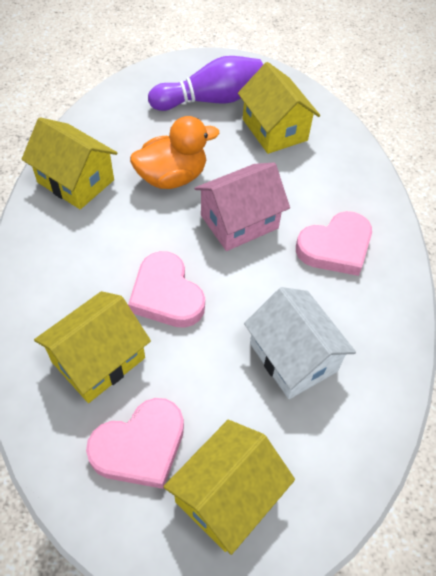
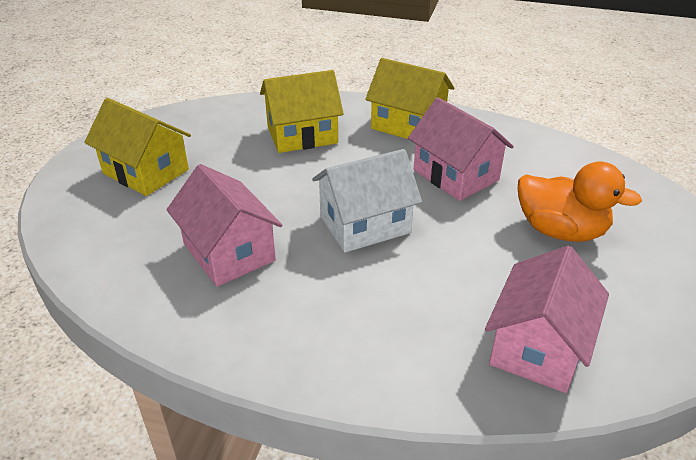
pink heart: 3 -> 0
pink house: 1 -> 3
purple bowling pin: 1 -> 0
yellow house: 4 -> 3

